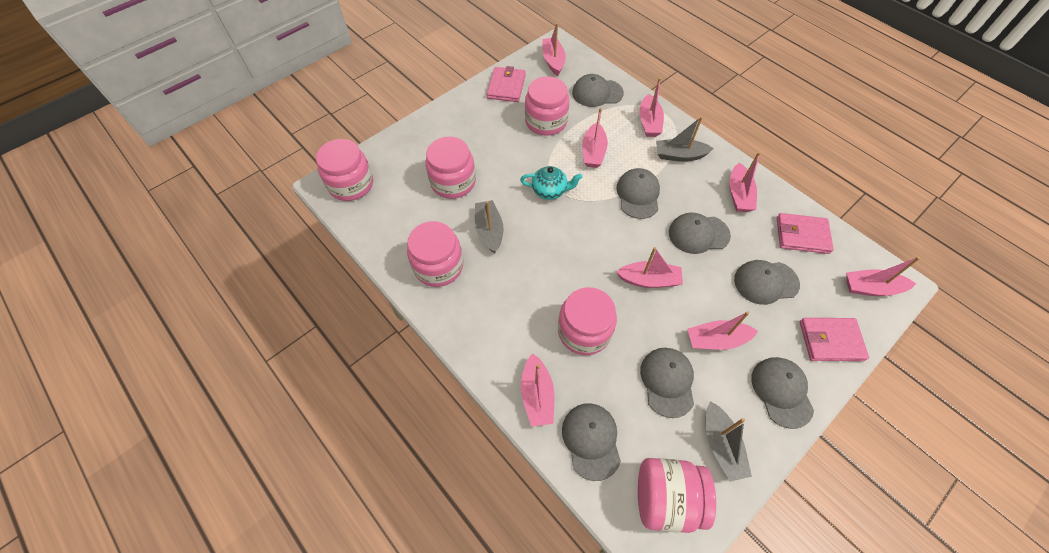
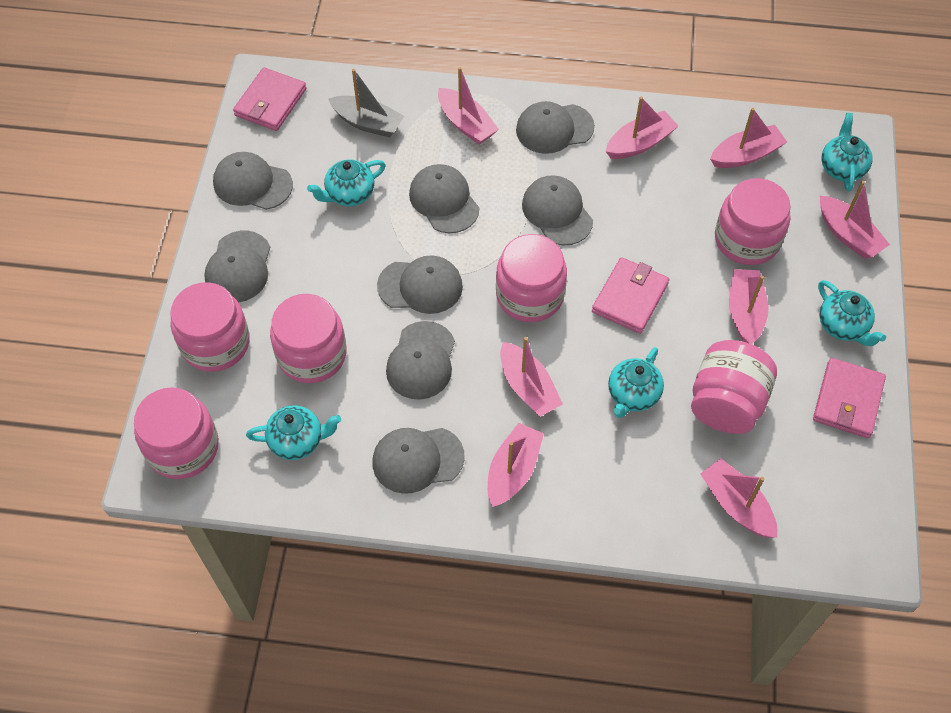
grey boat: 3 -> 1
grey cap: 7 -> 8
turquoise teapot: 1 -> 5

